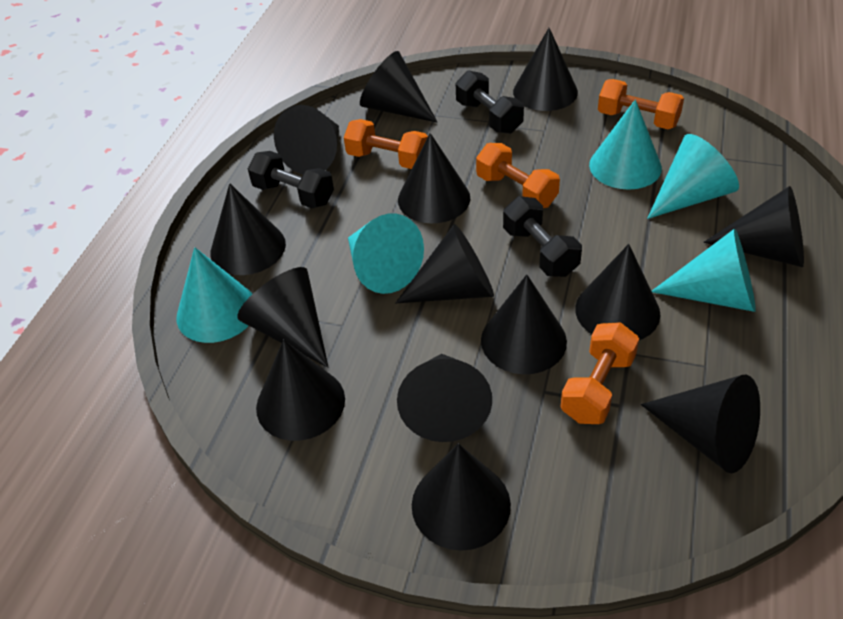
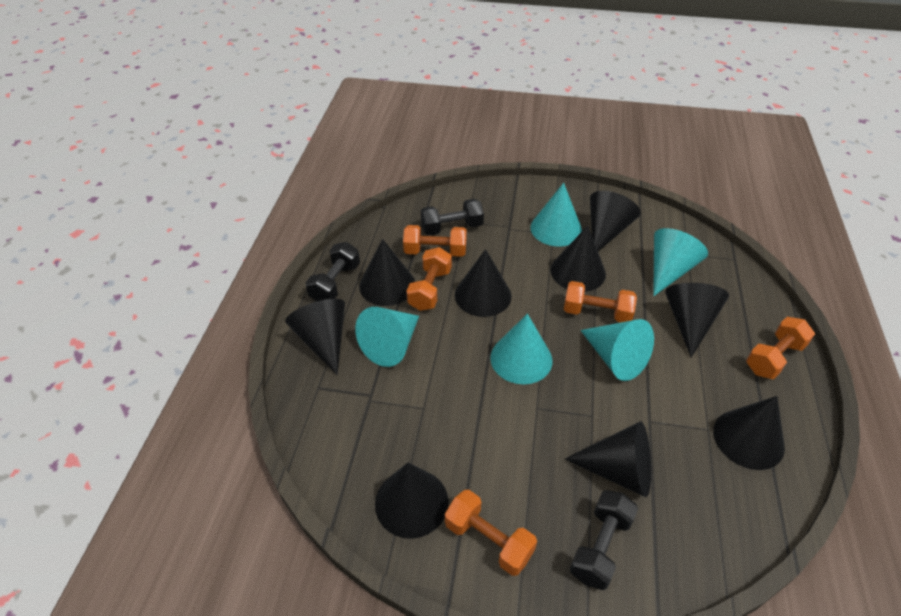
black cone: 14 -> 9
orange dumbbell: 4 -> 5

